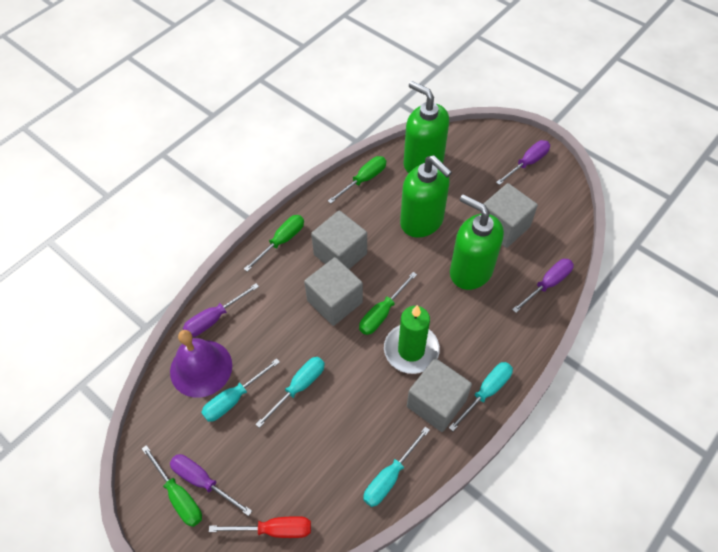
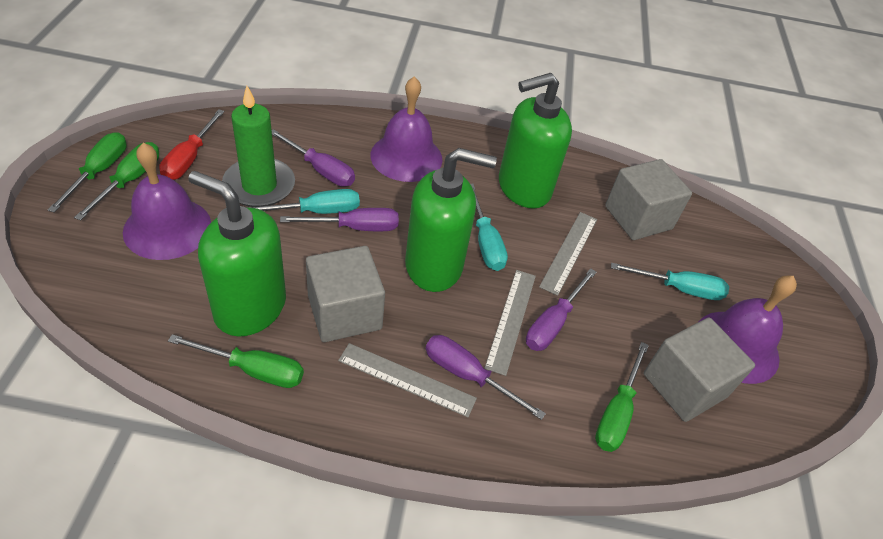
grey cube: 4 -> 3
grey ruler: 0 -> 3
purple bell: 1 -> 3
turquoise screwdriver: 4 -> 3

